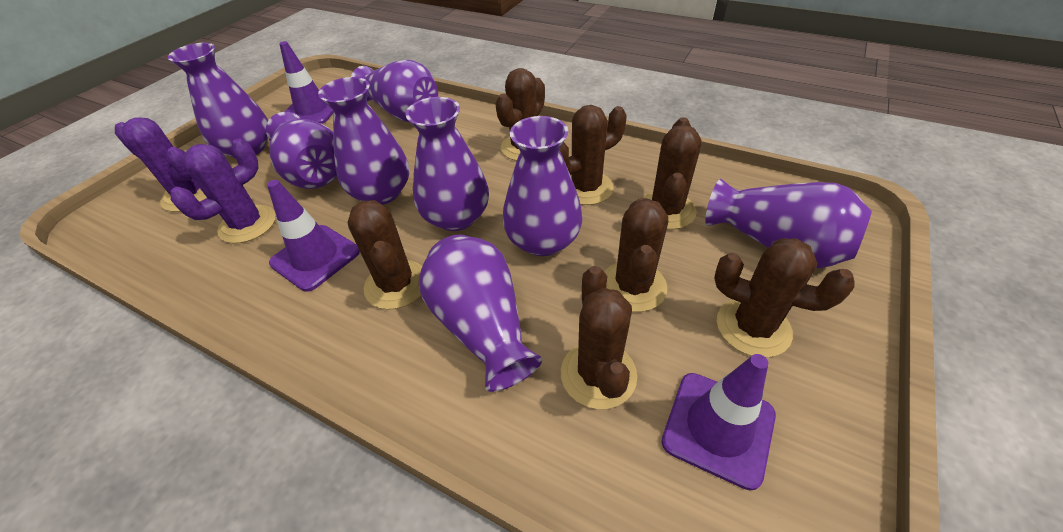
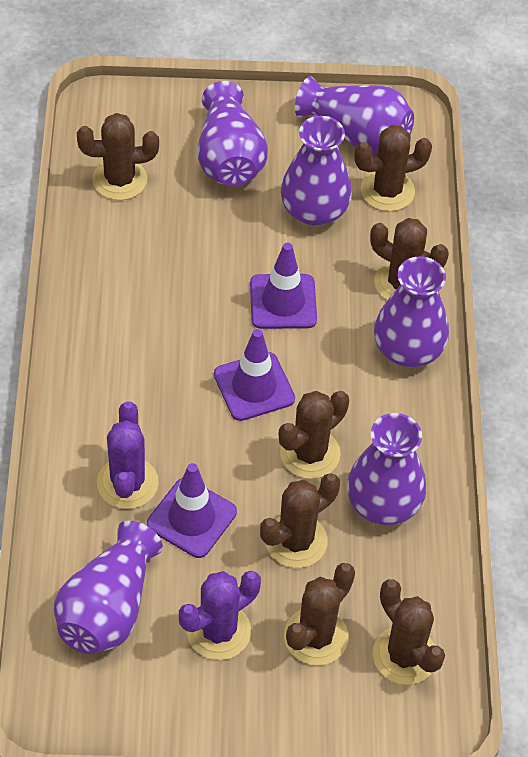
purple vase: 8 -> 6

